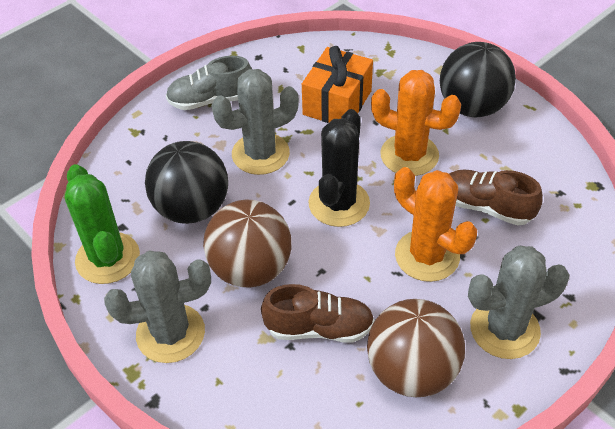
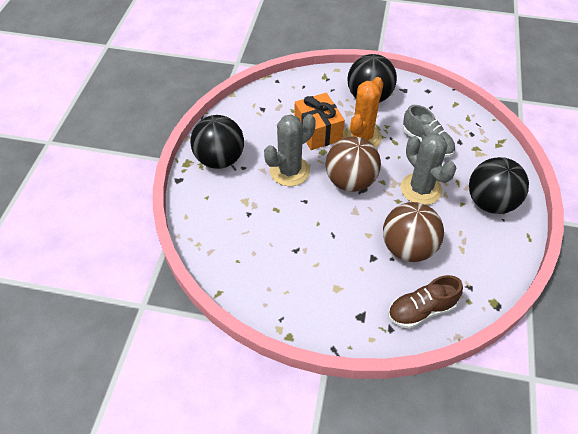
black ball: 2 -> 3
black cactus: 1 -> 0
brown shoe: 2 -> 1
green cactus: 1 -> 0
grey cactus: 3 -> 2
orange cactus: 2 -> 1

